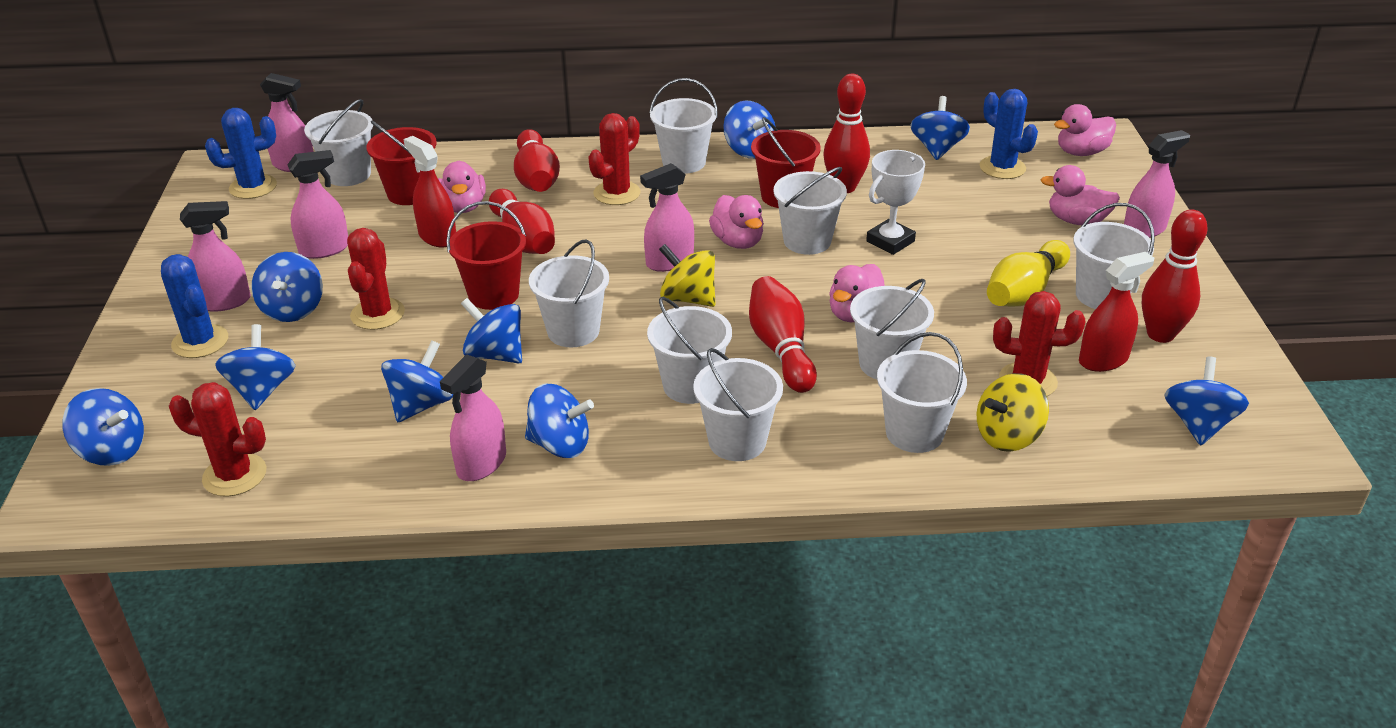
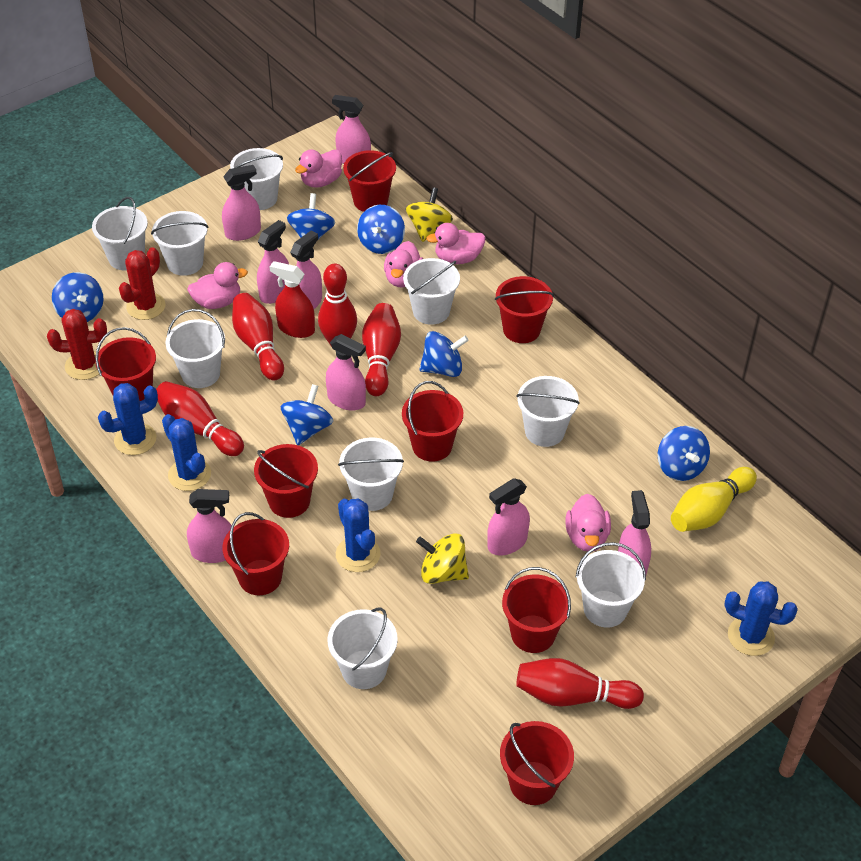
blue cactus: 3 -> 4
blue spinning top: 9 -> 6
pink spray bottle: 6 -> 8
red bucket: 3 -> 8
red cactus: 4 -> 2
red spray bottle: 2 -> 1
white trophy: 1 -> 0

